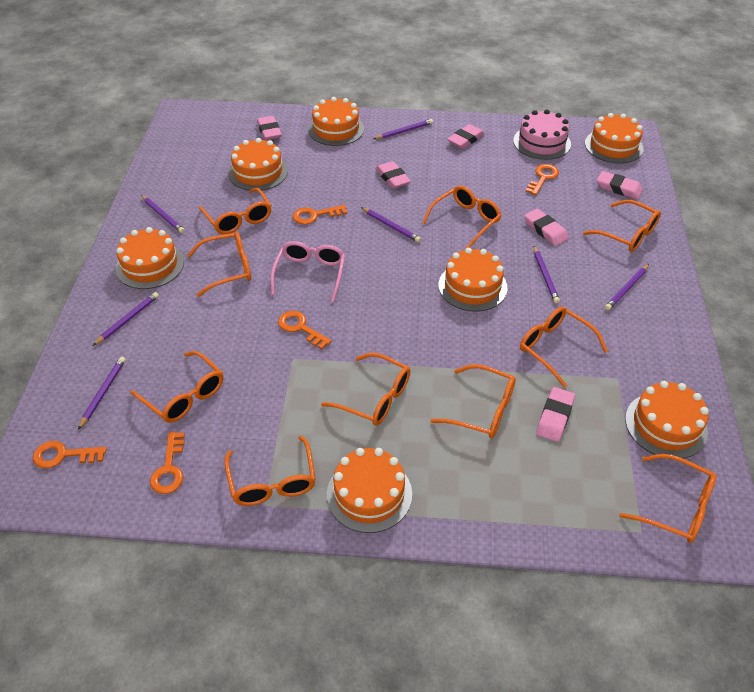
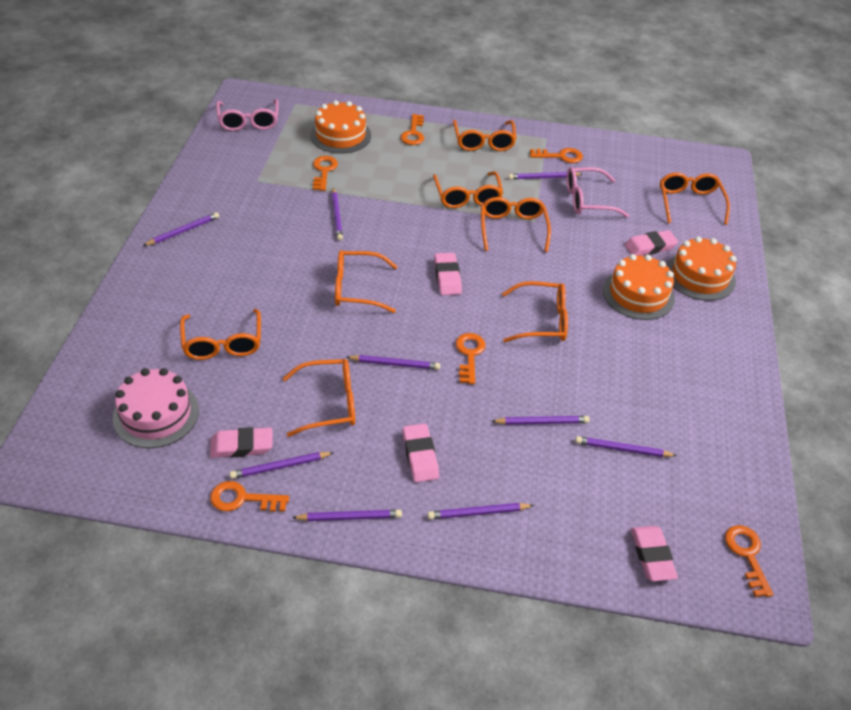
orange cake: 7 -> 3
orange glasses: 10 -> 8
orange key: 5 -> 6
pink eraser: 6 -> 5
pink glasses: 1 -> 2
purple pencil: 7 -> 9

